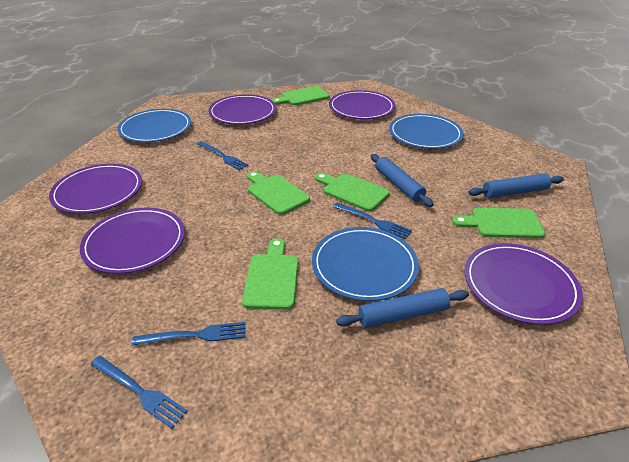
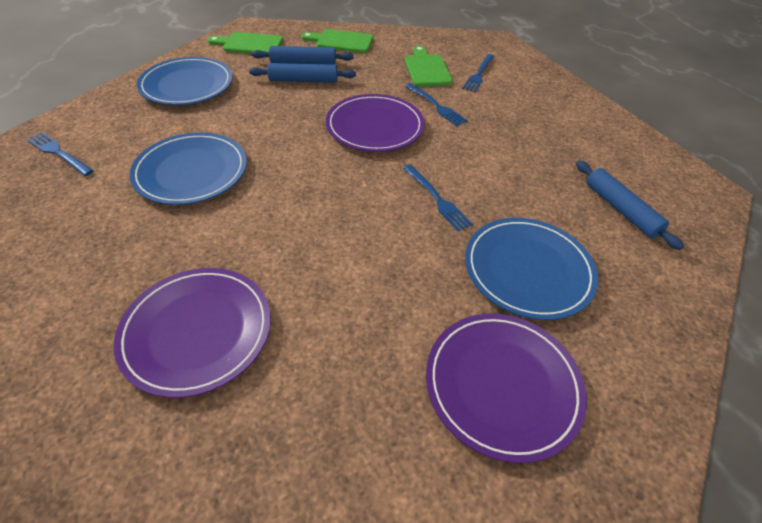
green cutting board: 5 -> 3
purple plate: 5 -> 3

